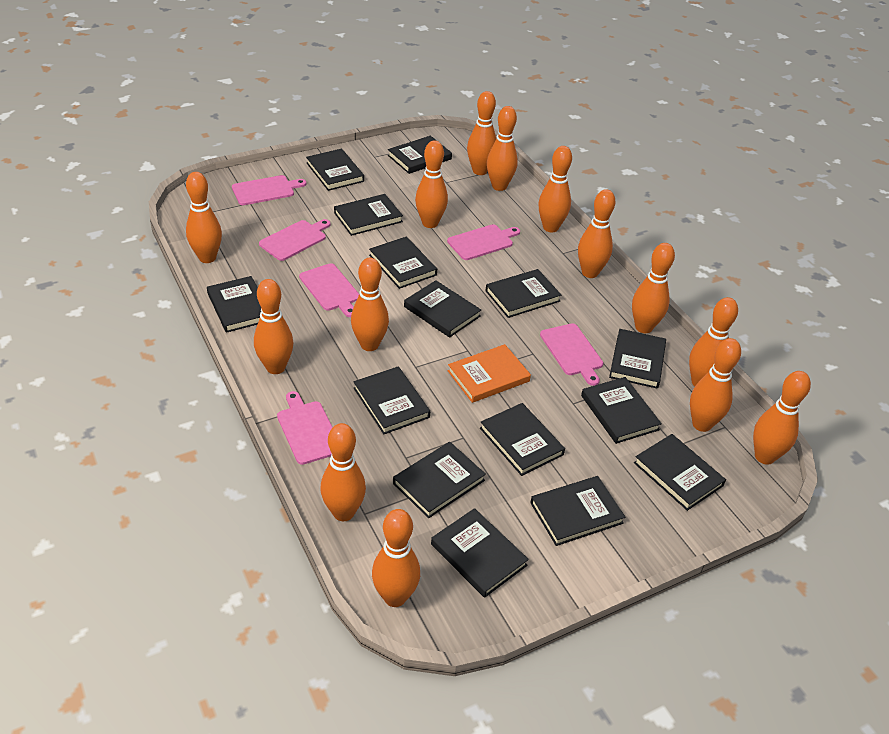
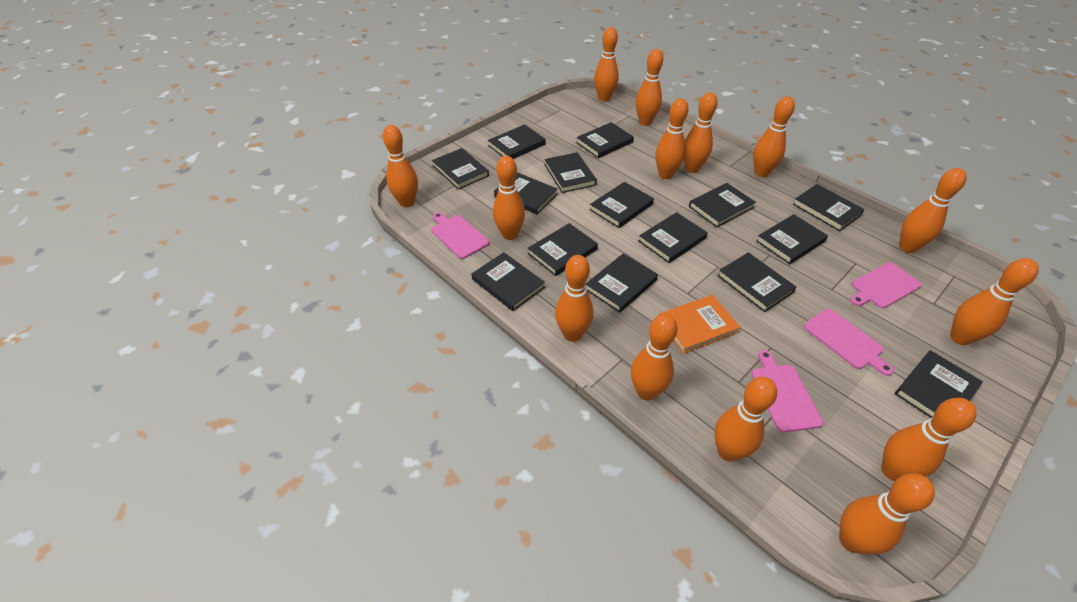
pink cutting board: 6 -> 4

